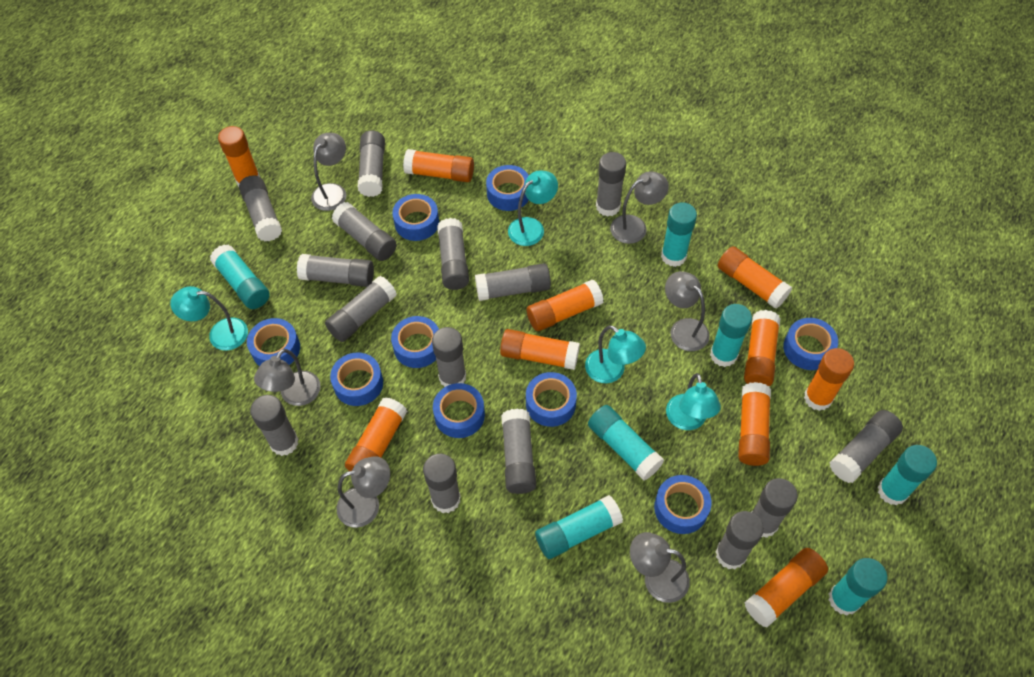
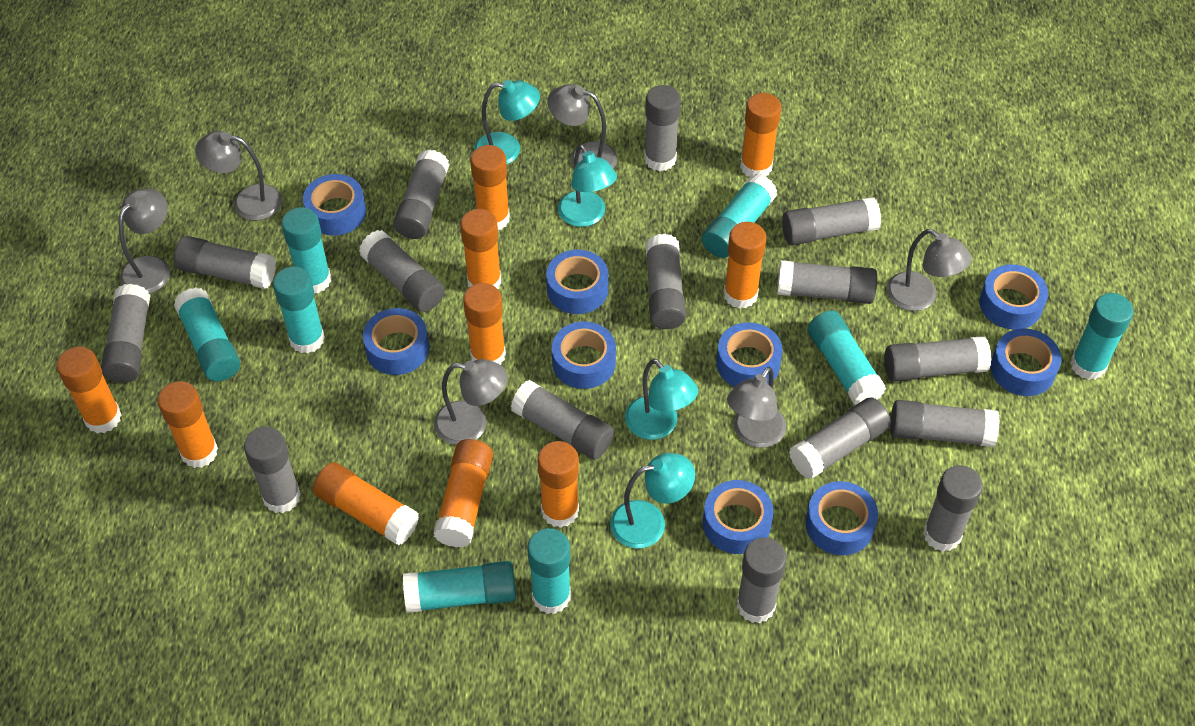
turquoise glue stick: 7 -> 8

